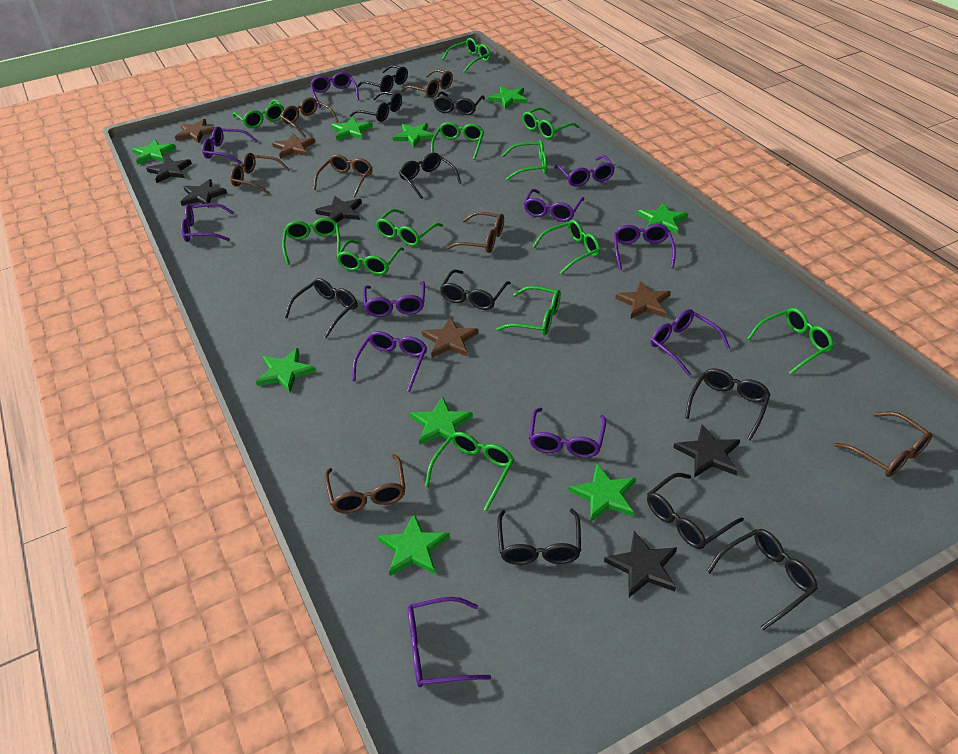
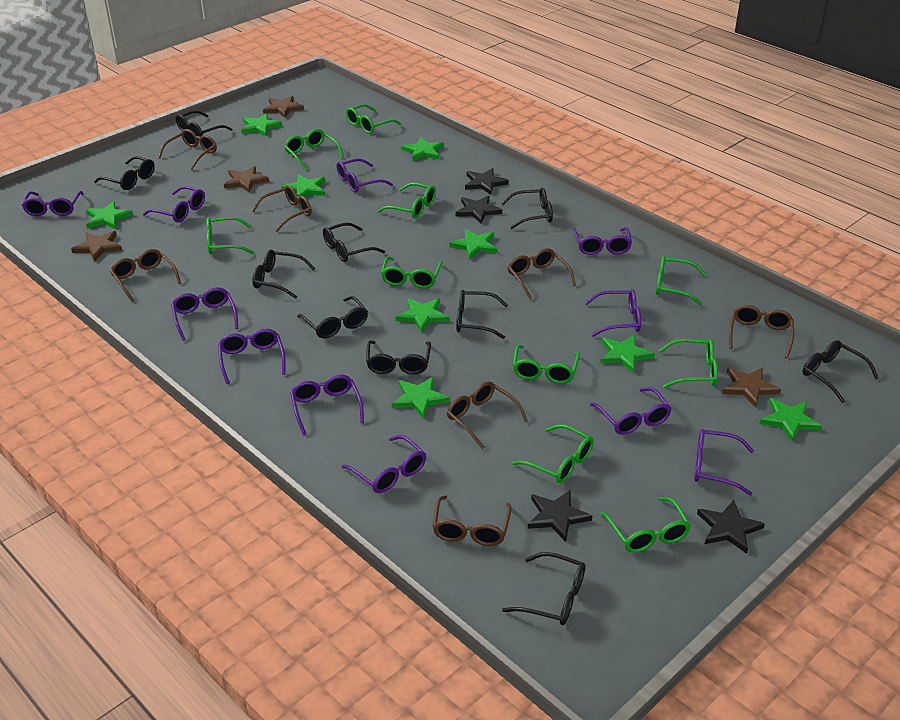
black star: 5 -> 4
green glasses: 12 -> 10

